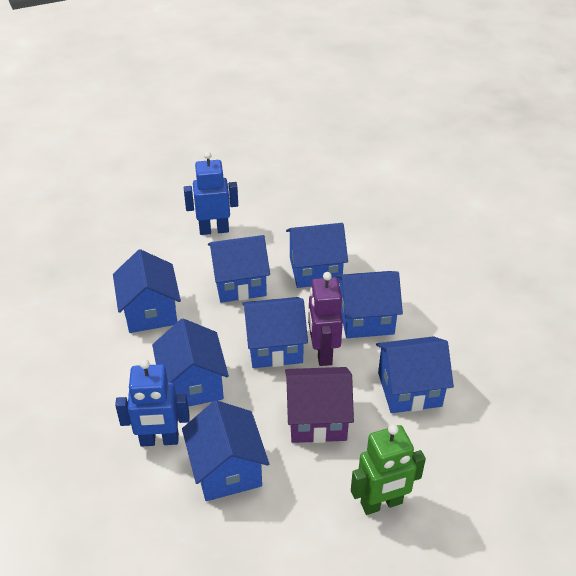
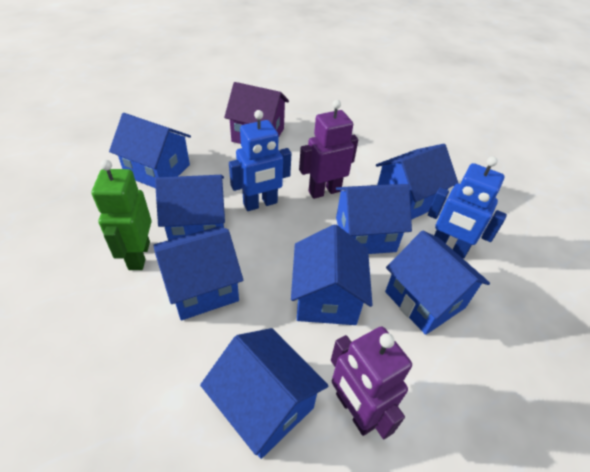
purple robot: 1 -> 2

